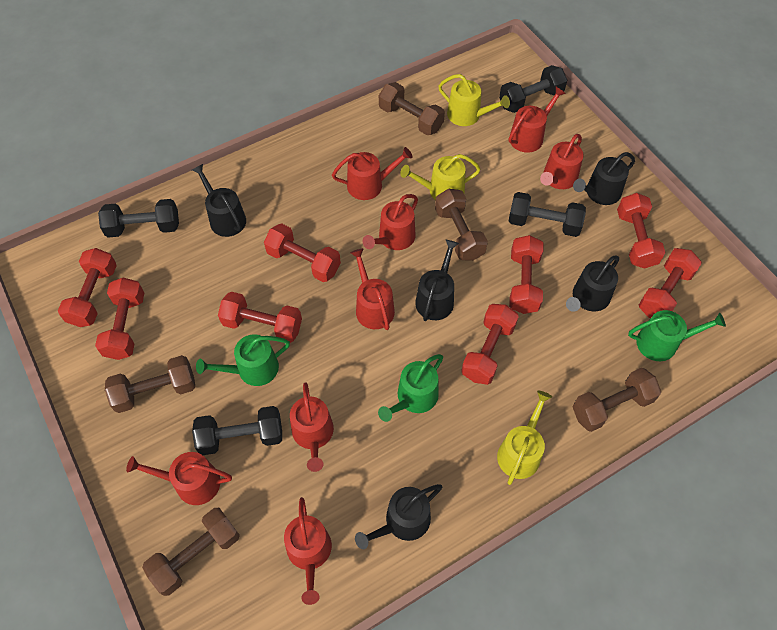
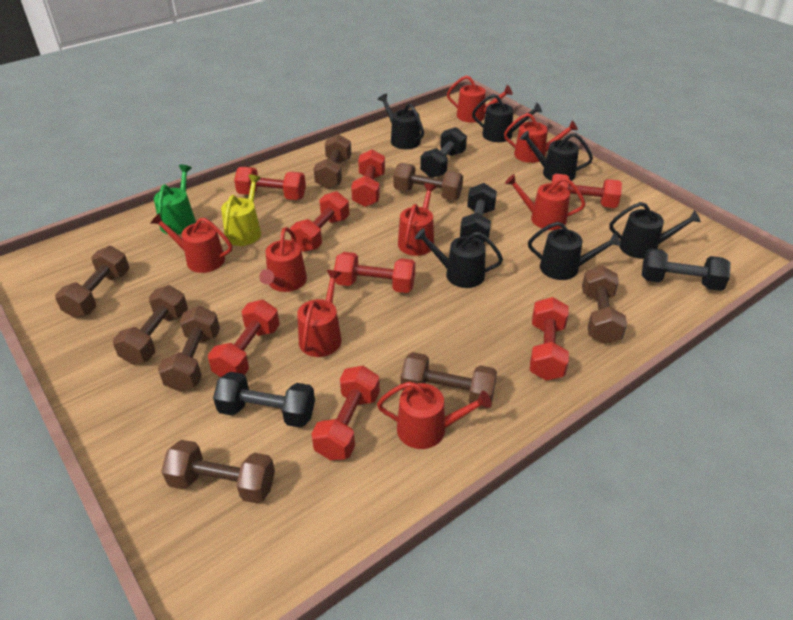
black watering can: 5 -> 6
brown dumbbell: 5 -> 8
green watering can: 3 -> 1
yellow watering can: 3 -> 1

